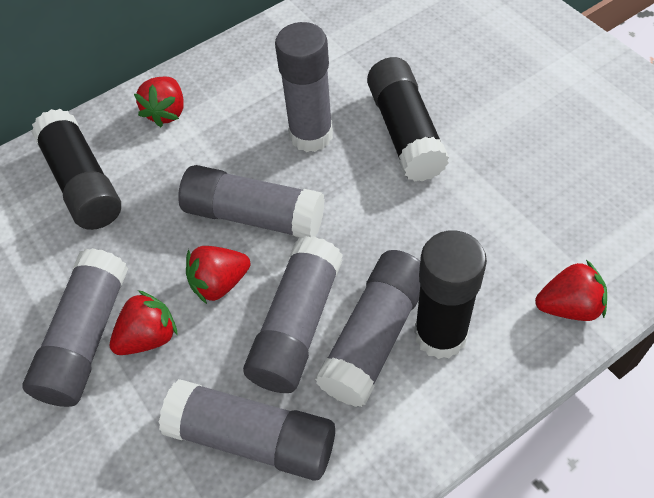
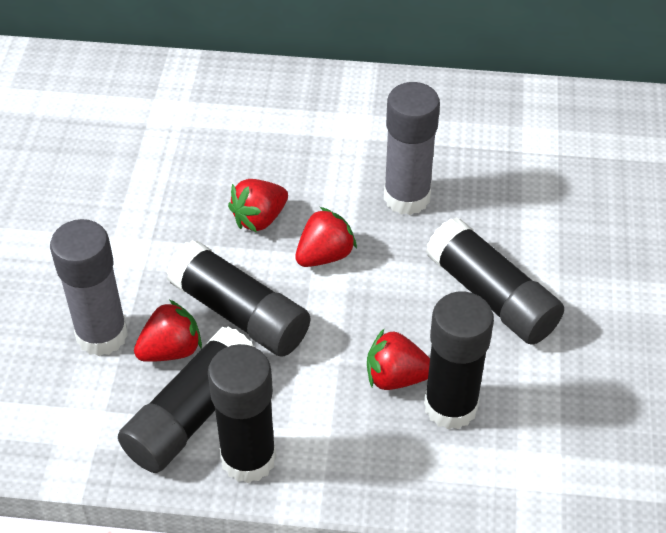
black glue stick: 3 -> 5
grey glue stick: 6 -> 2

